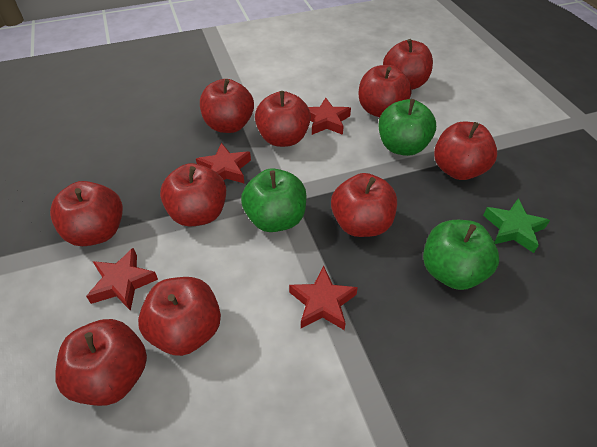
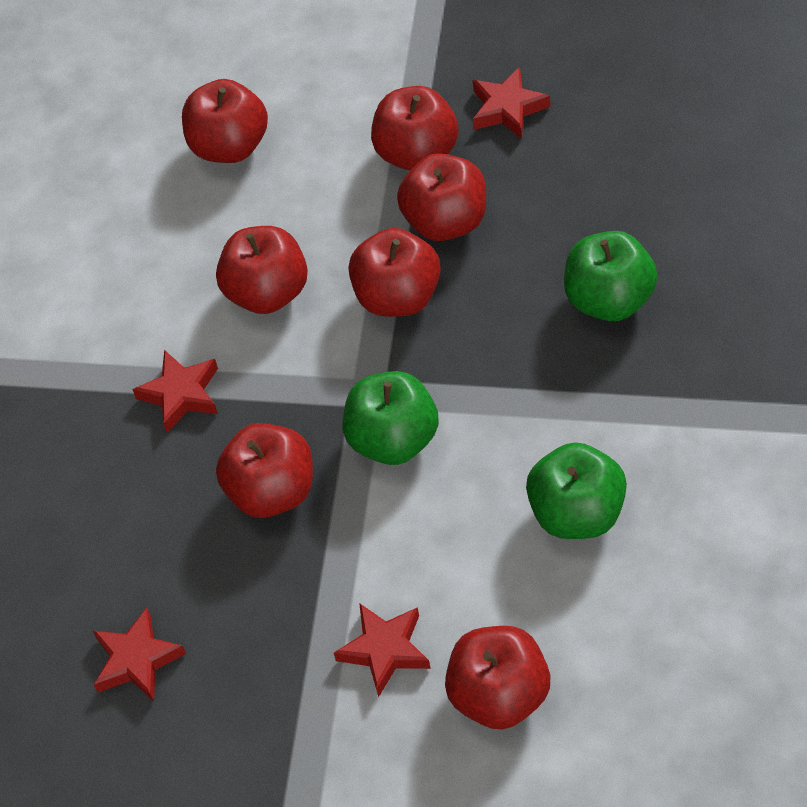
green star: 1 -> 0
red apple: 10 -> 7

